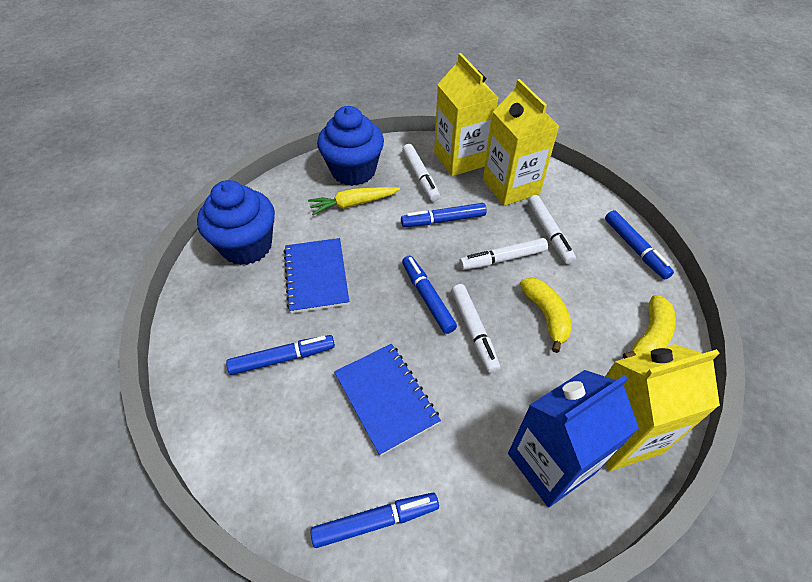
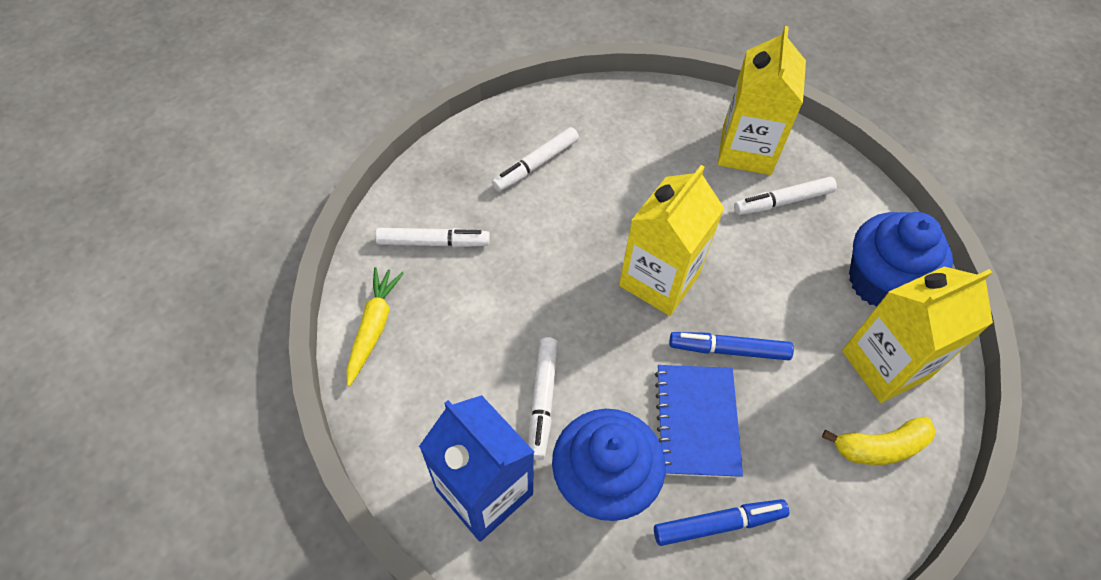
blue marker: 5 -> 2
blue notebook: 2 -> 1
yellow banana: 2 -> 1

